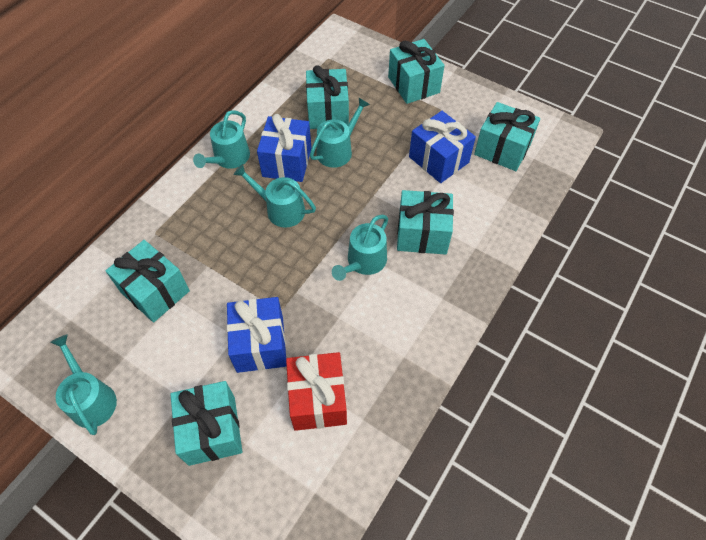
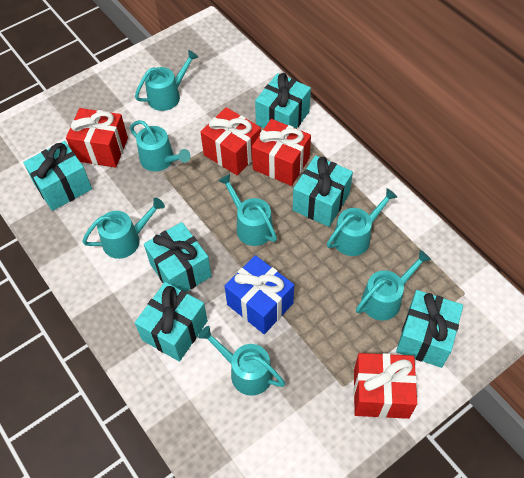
blue gift: 3 -> 1
red gift: 1 -> 4
turquoise watering can: 5 -> 7

